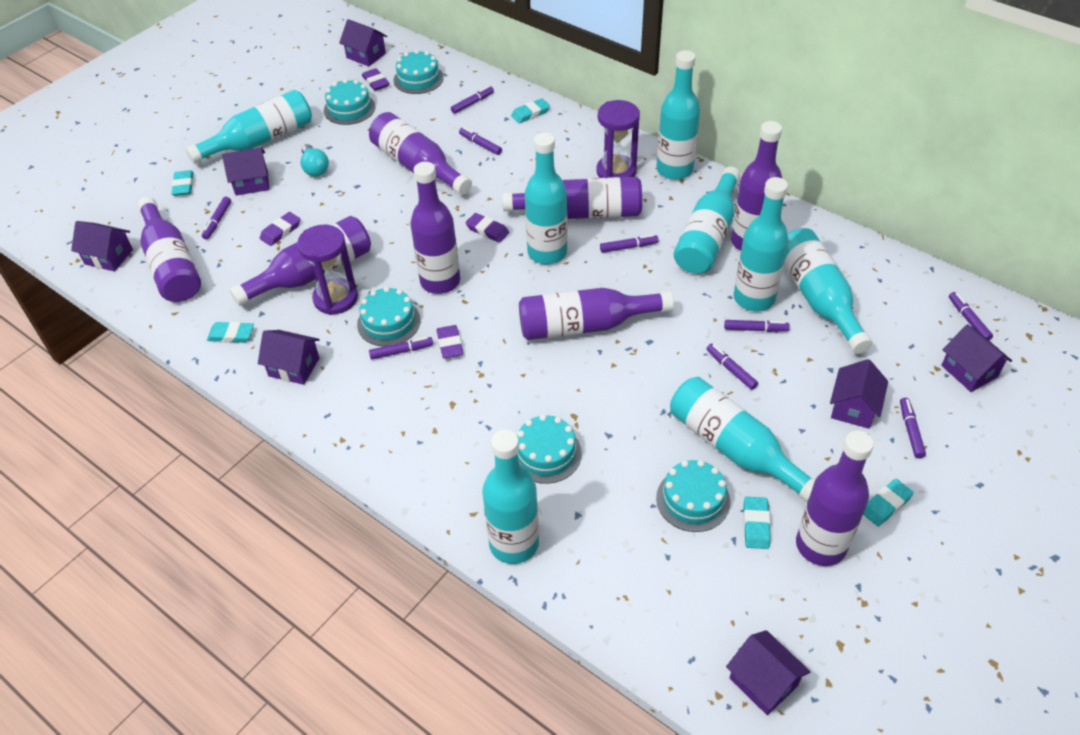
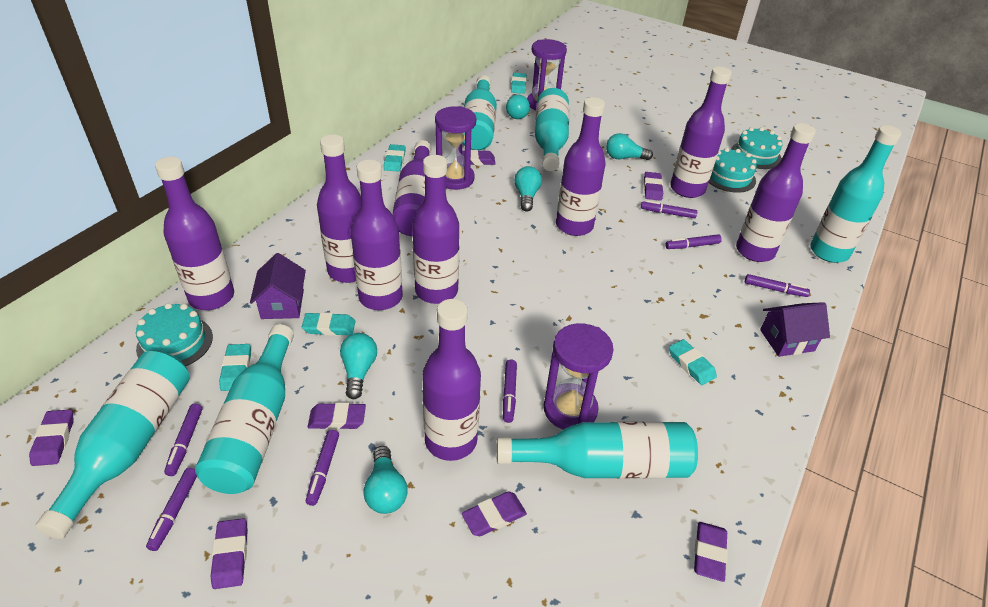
purple bottle: 8 -> 9
purple eraser: 4 -> 7
purple hourglass: 2 -> 3
purple house: 7 -> 2
purple marker: 9 -> 7
turquoise bottle: 8 -> 6
turquoise cake: 5 -> 3
turquoise light bulb: 1 -> 5

